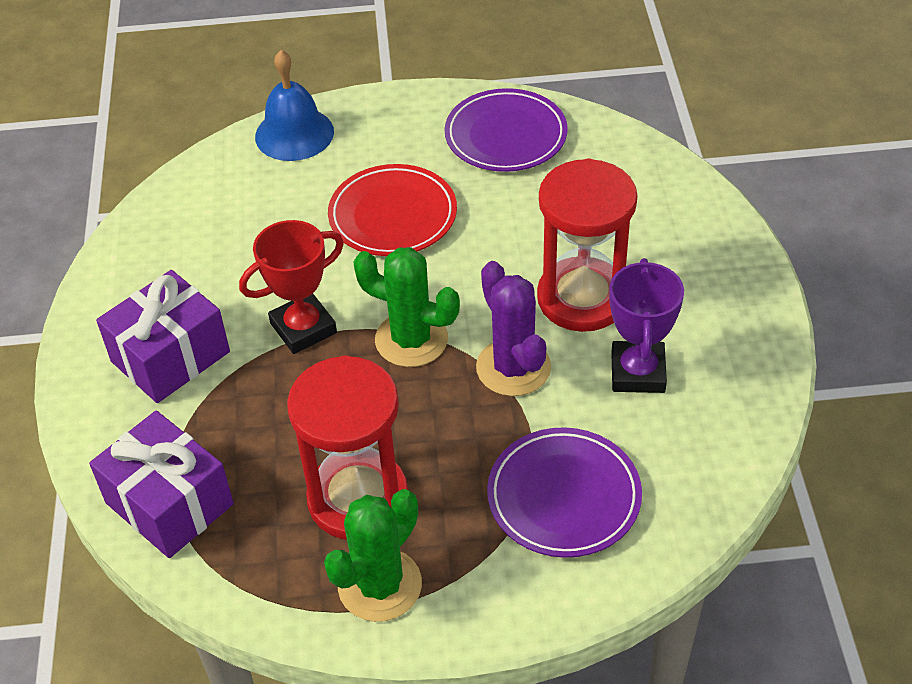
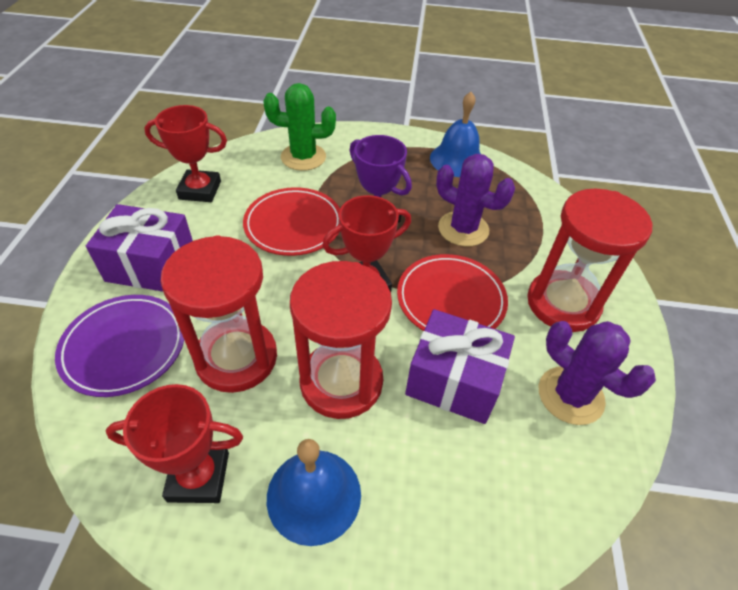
blue bell: 1 -> 2
green cactus: 2 -> 1
purple cactus: 1 -> 2
purple plate: 2 -> 1
red hourglass: 2 -> 3
red plate: 1 -> 2
red trophy: 1 -> 3

